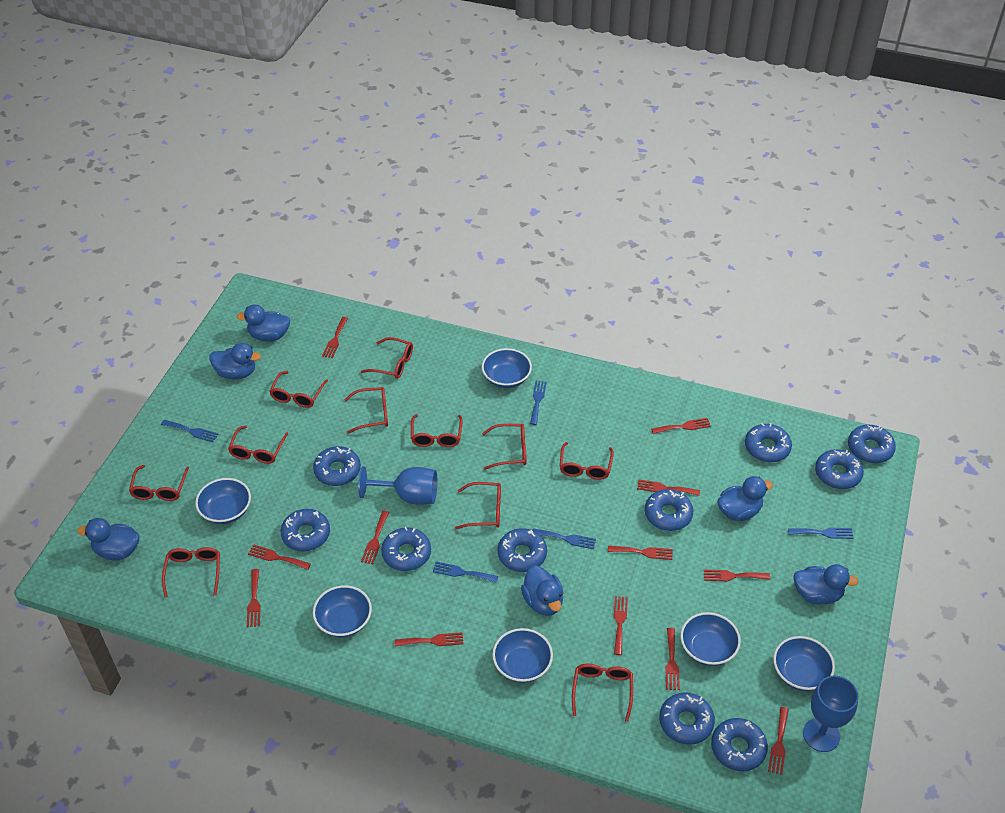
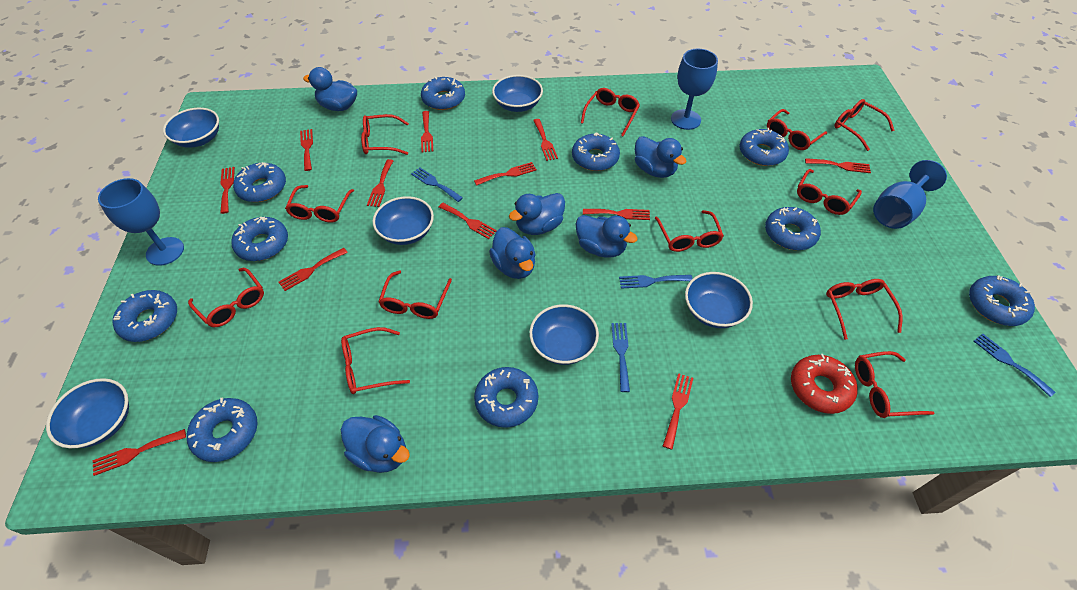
blue fork: 5 -> 4
blue goblet: 2 -> 3
red donut: 0 -> 1
red glasses: 11 -> 12

